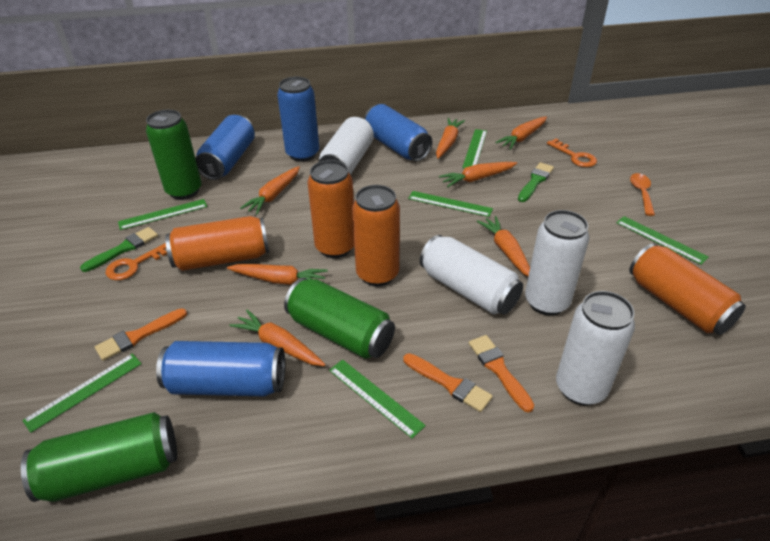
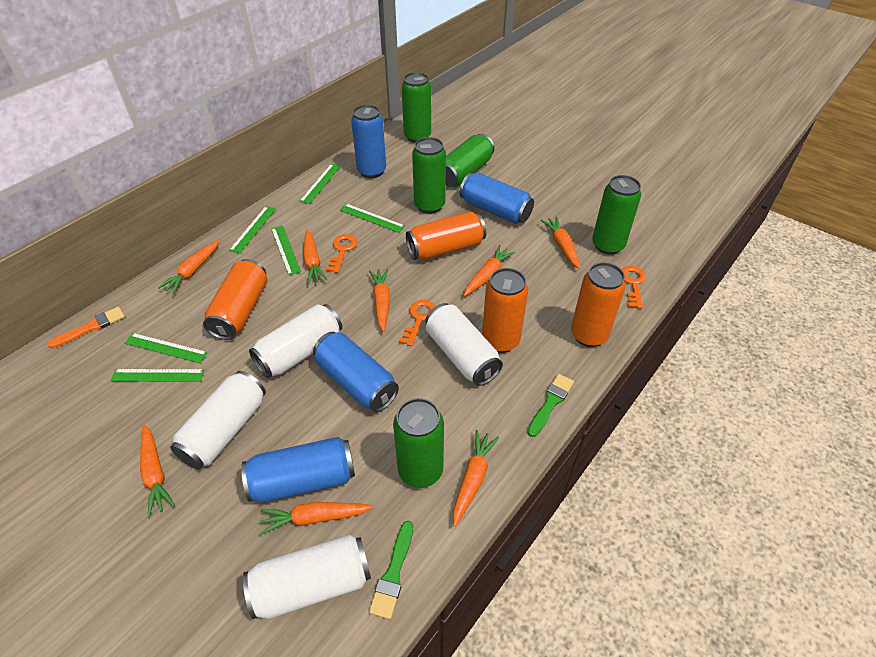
green can: 3 -> 5
orange brush: 3 -> 1
orange carrot: 7 -> 8
orange key: 2 -> 3
orange spoon: 1 -> 0

